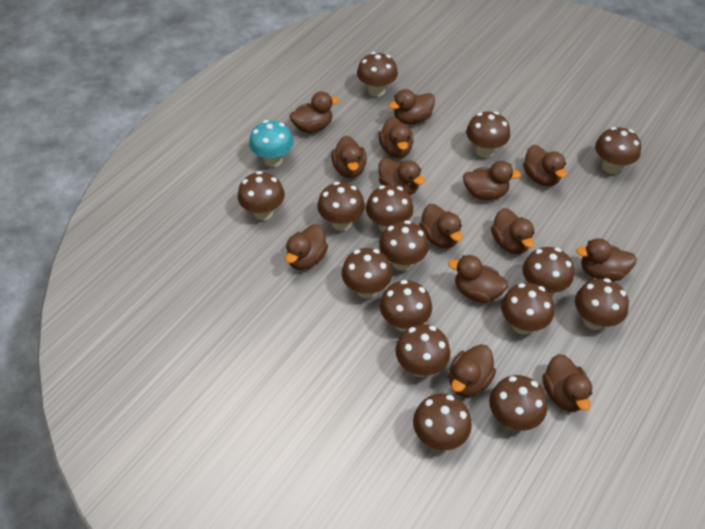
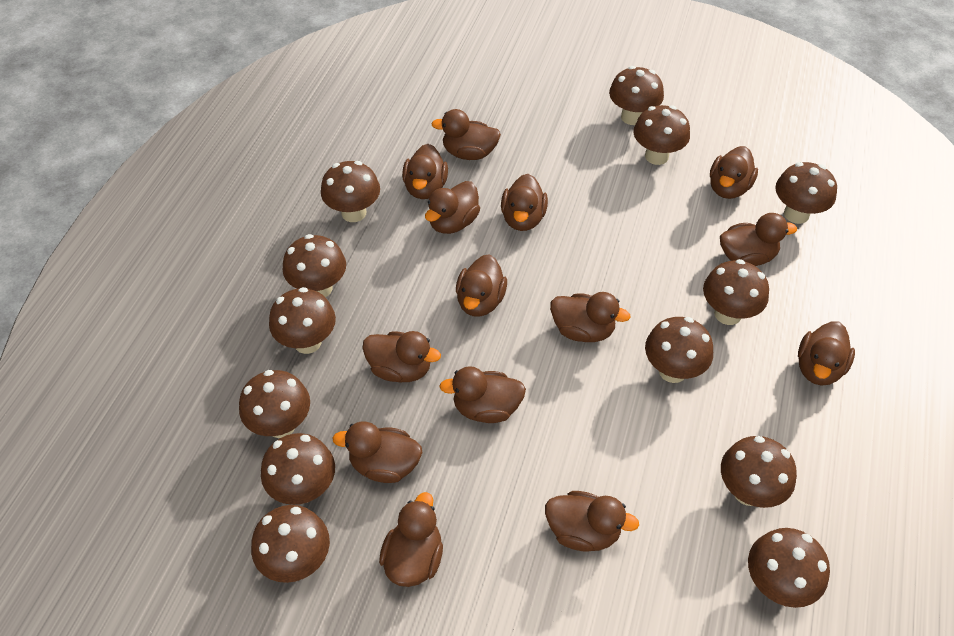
brown mushroom: 15 -> 13
turquoise mushroom: 1 -> 0

